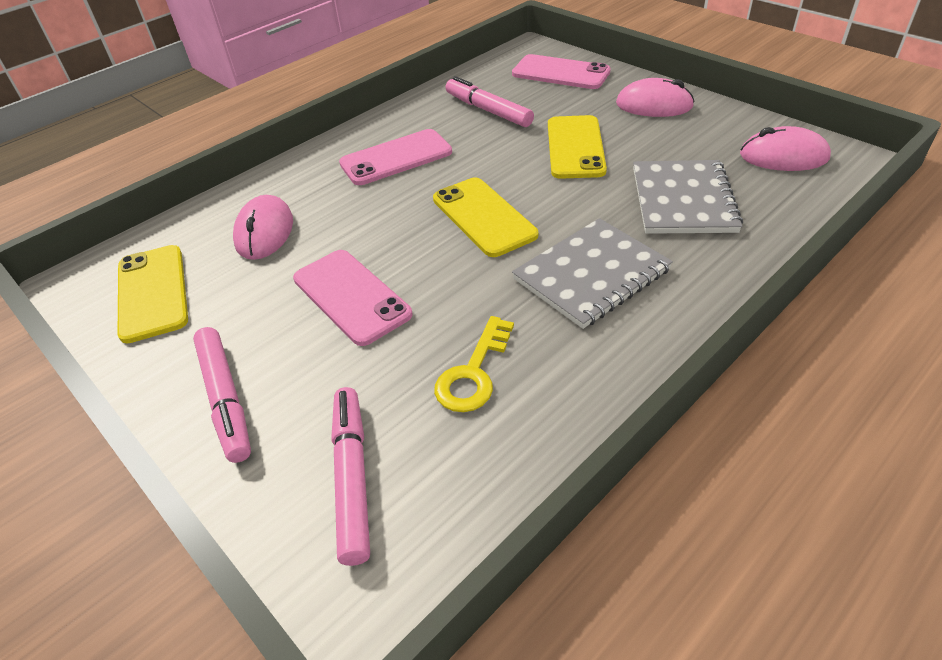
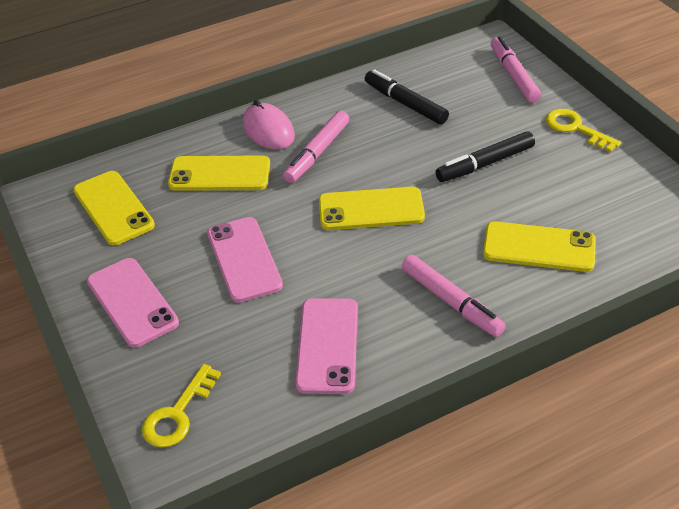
black marker: 0 -> 2
grey notebook: 2 -> 0
pink mouse: 3 -> 1
yellow key: 1 -> 2
yellow phone: 3 -> 4

